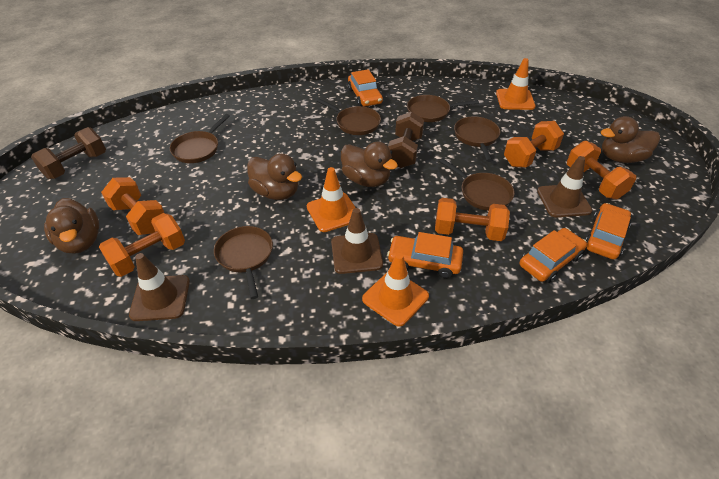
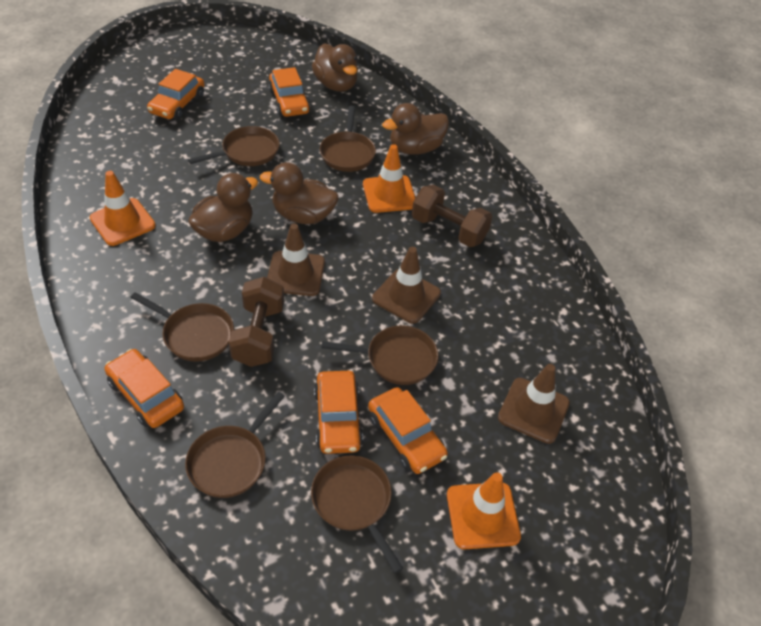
orange car: 4 -> 5
orange dumbbell: 5 -> 0

